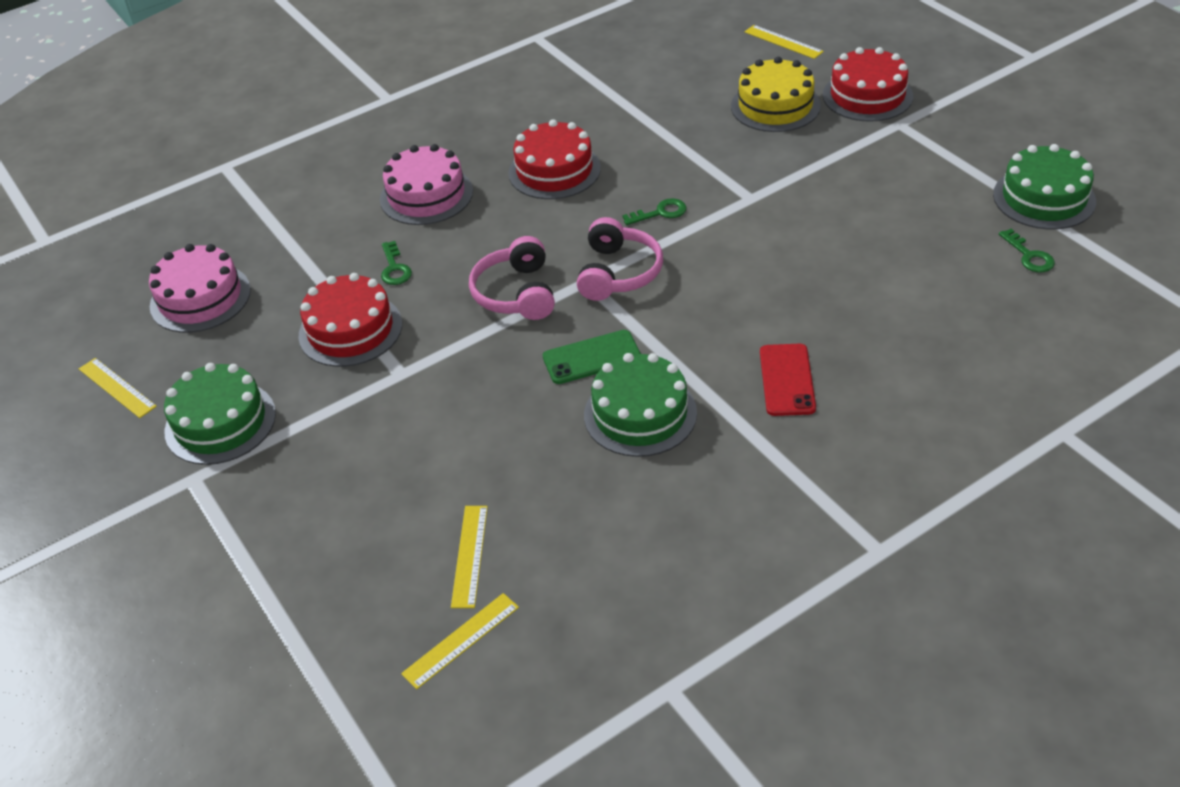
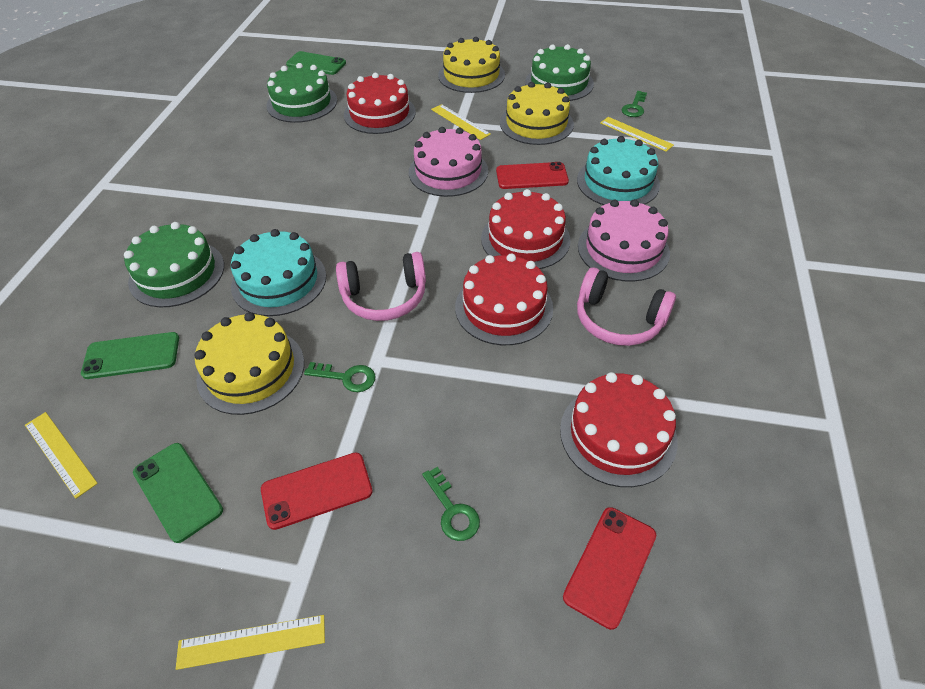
green phone: 1 -> 3
red cake: 3 -> 4
red phone: 1 -> 3
turquoise cake: 0 -> 2
yellow cake: 1 -> 3

